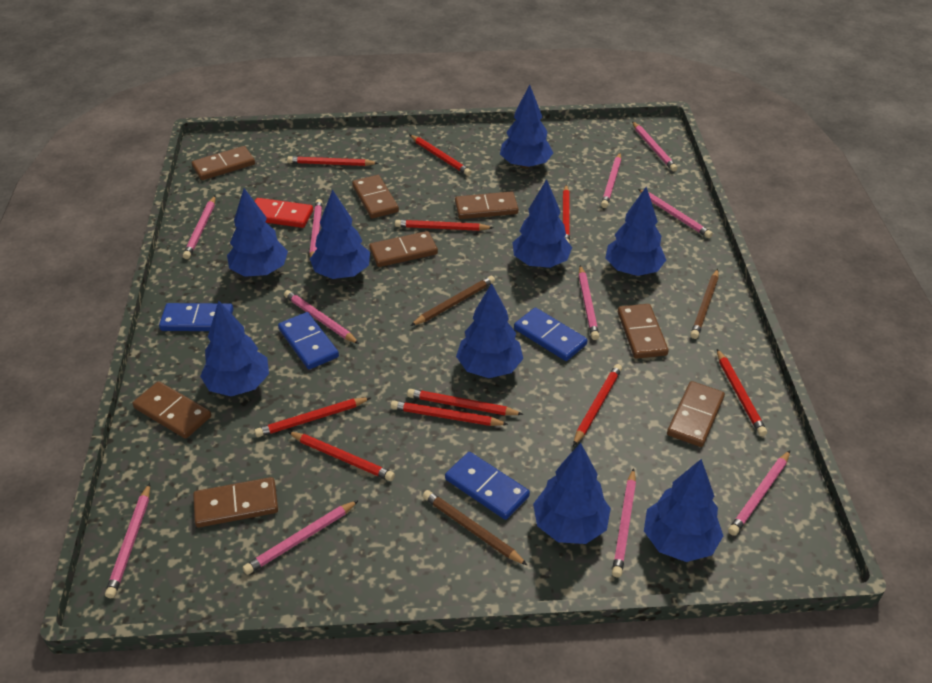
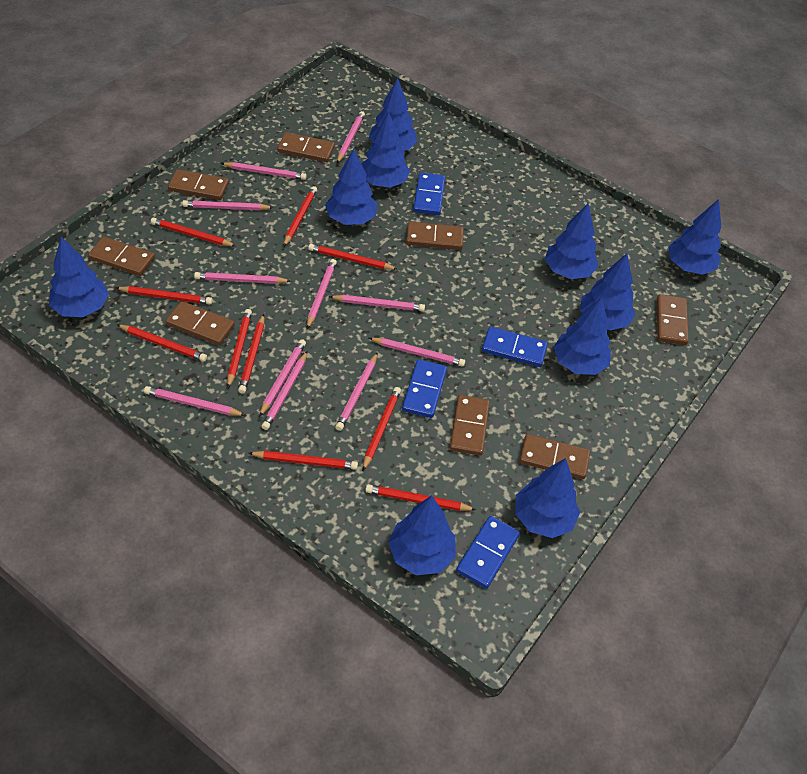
blue tree: 9 -> 10
brown pencil: 3 -> 0
red domino: 1 -> 0

